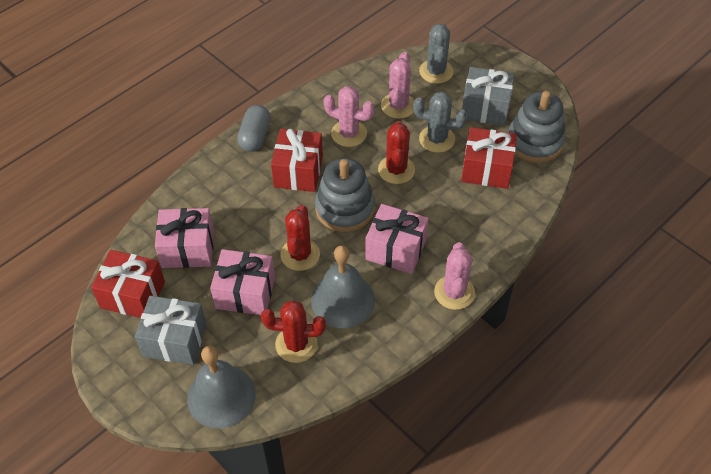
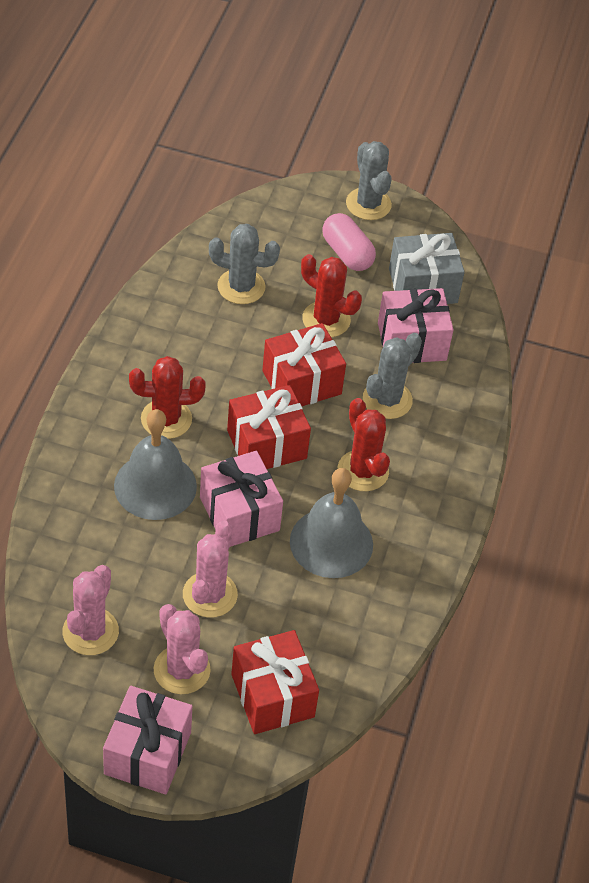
grey cactus: 2 -> 3
grey capsule: 1 -> 0
grey gift: 2 -> 1
grey stacking toy: 2 -> 0
pink capsule: 0 -> 1

